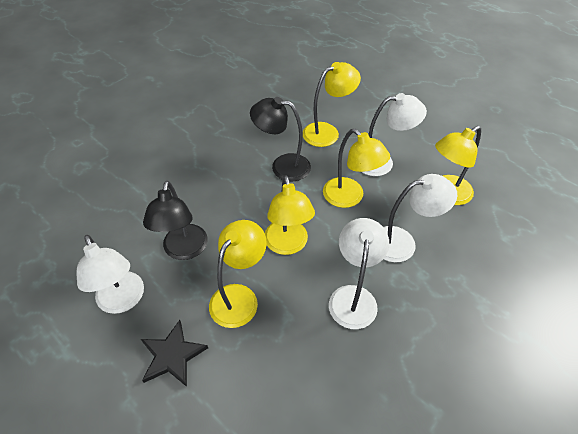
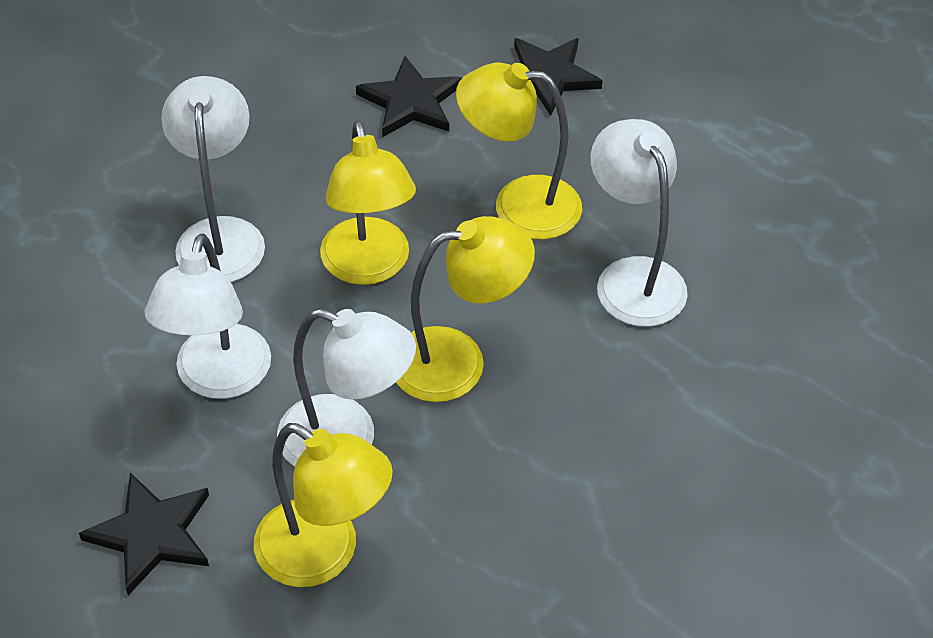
black lamp: 2 -> 0
black star: 1 -> 3
yellow lamp: 5 -> 4

